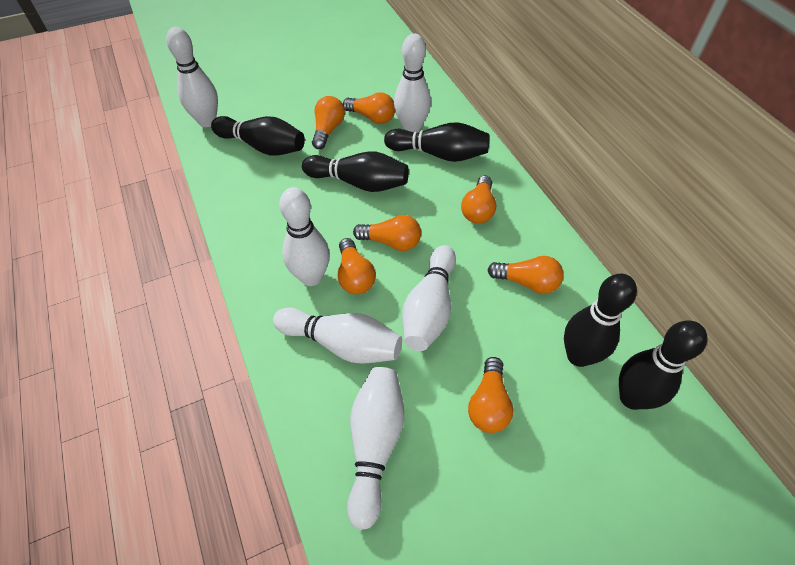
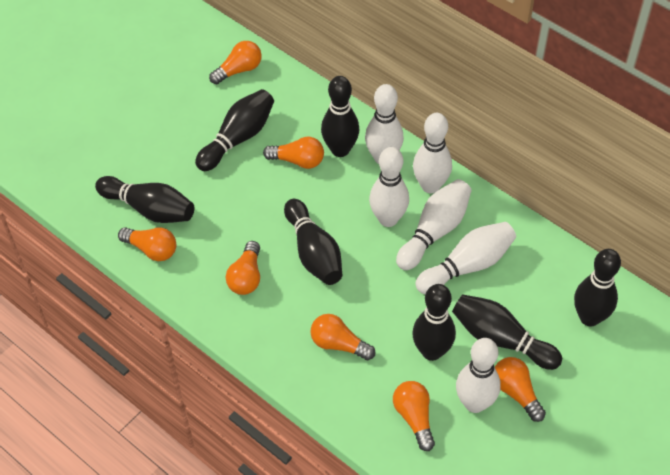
black bowling pin: 5 -> 7

